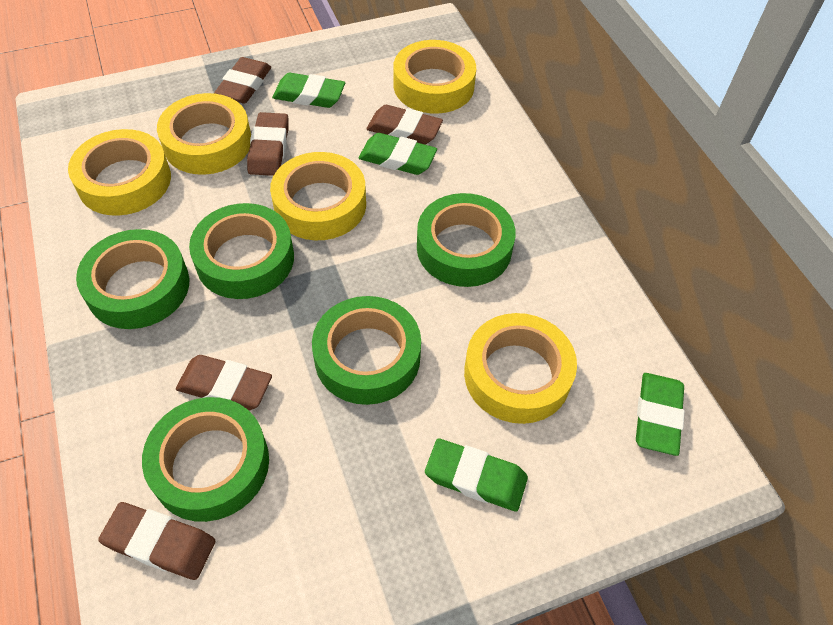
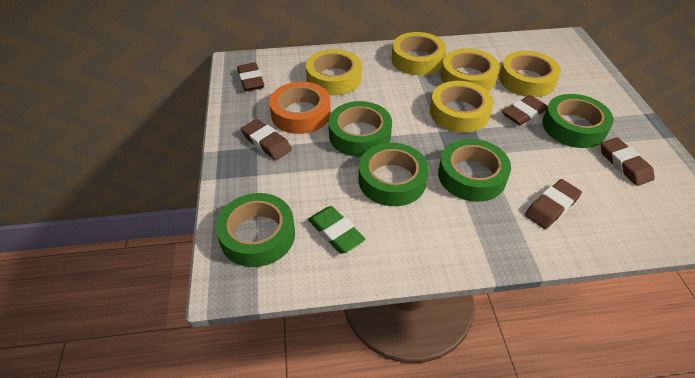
green eraser: 4 -> 1
orange tape: 0 -> 1

